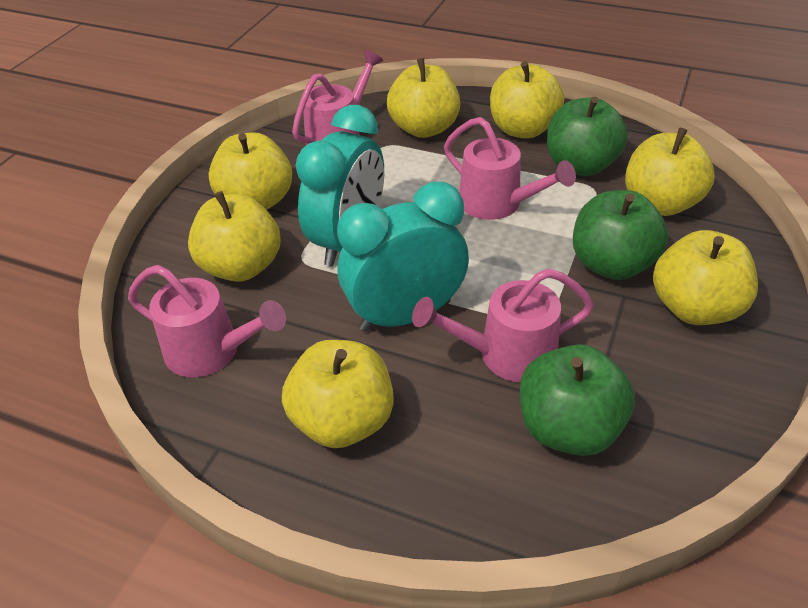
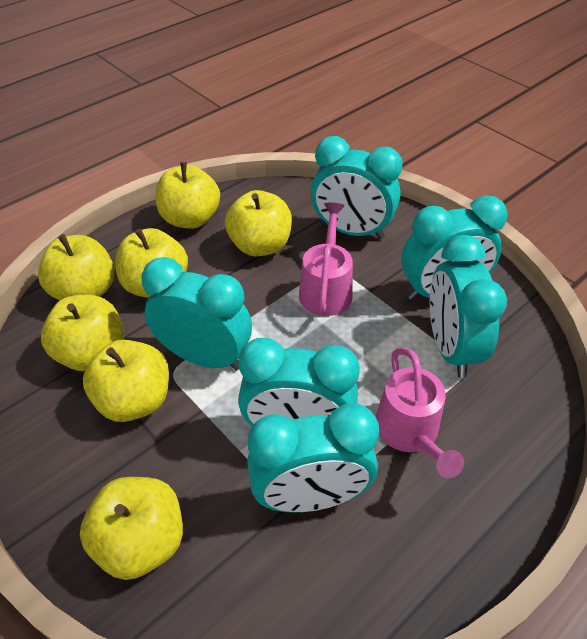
green apple: 3 -> 0
pink watering can: 4 -> 2
turquoise clock: 2 -> 6

